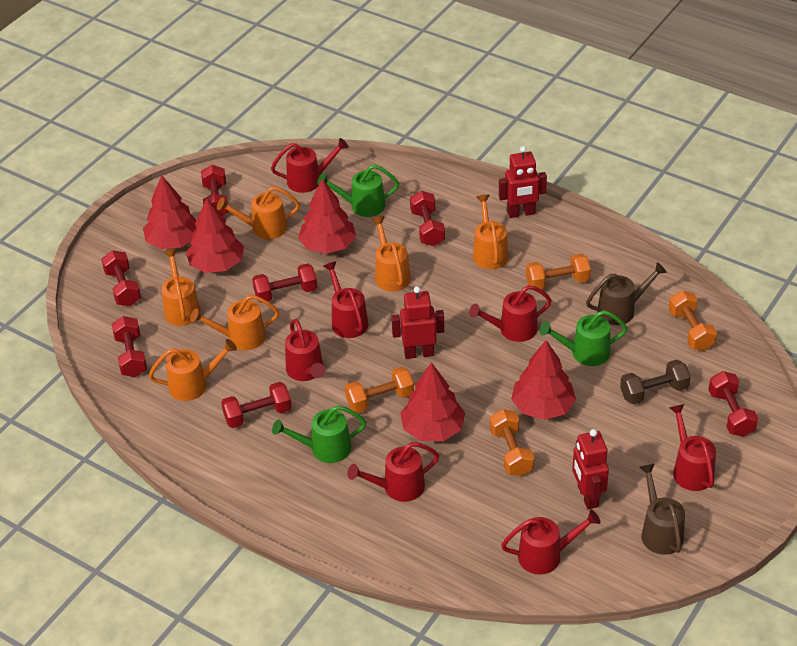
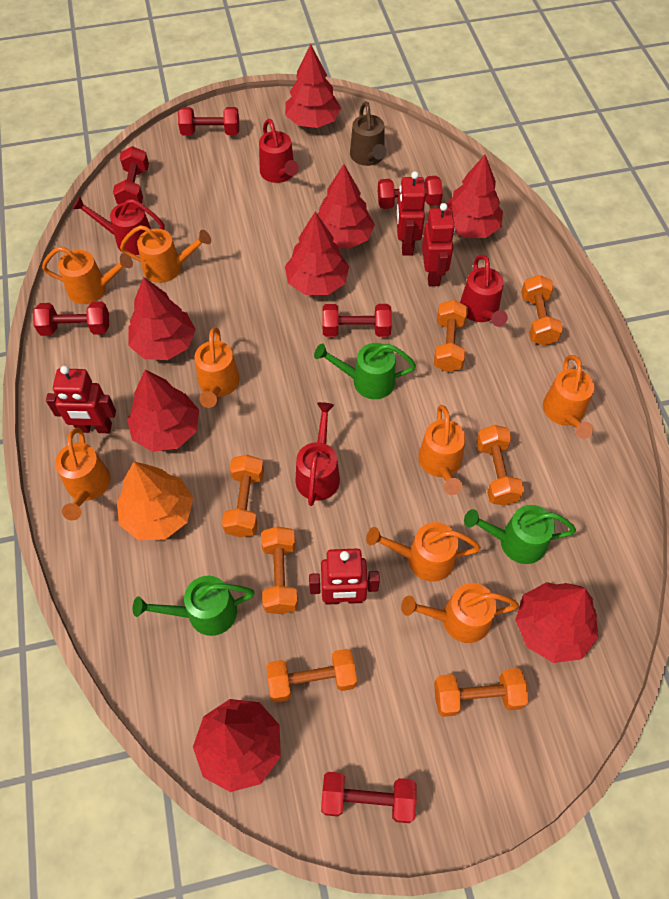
brown dumbbell: 1 -> 0
brown watering can: 2 -> 1
orange dumbbell: 4 -> 7
orange tree: 0 -> 1
orange watering can: 6 -> 8
red dumbbell: 7 -> 6
red robot: 3 -> 4
red tree: 5 -> 8
red watering can: 7 -> 4

